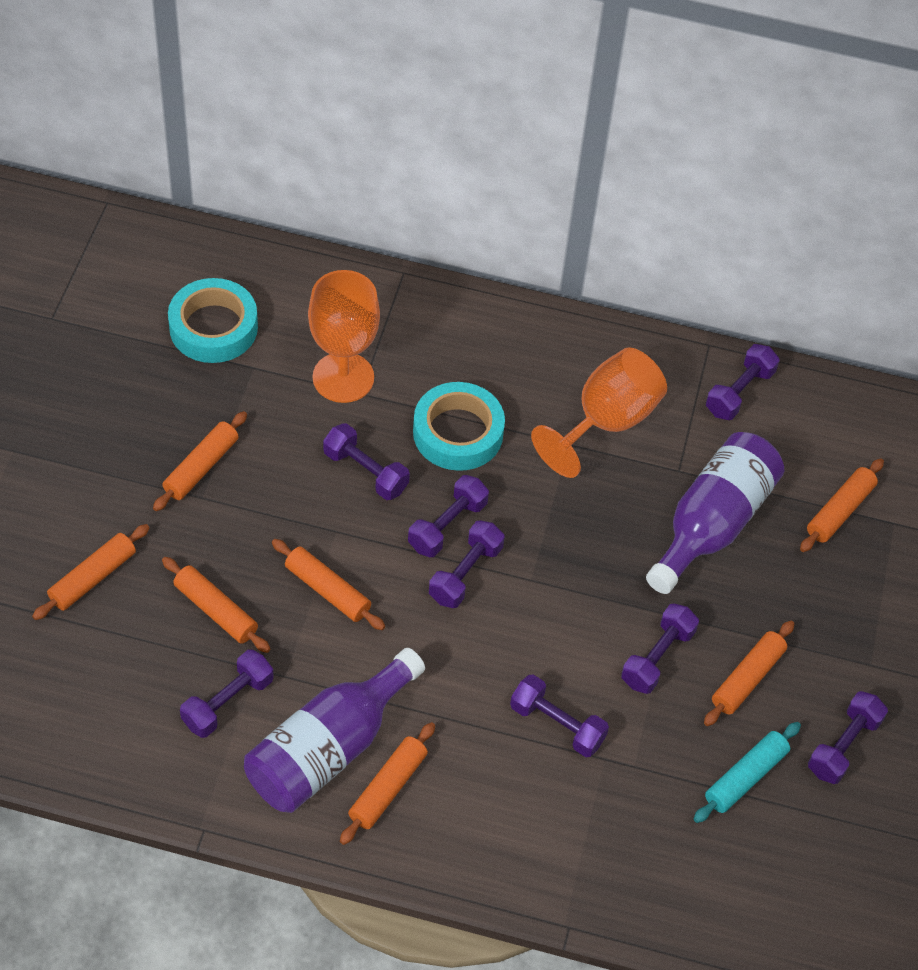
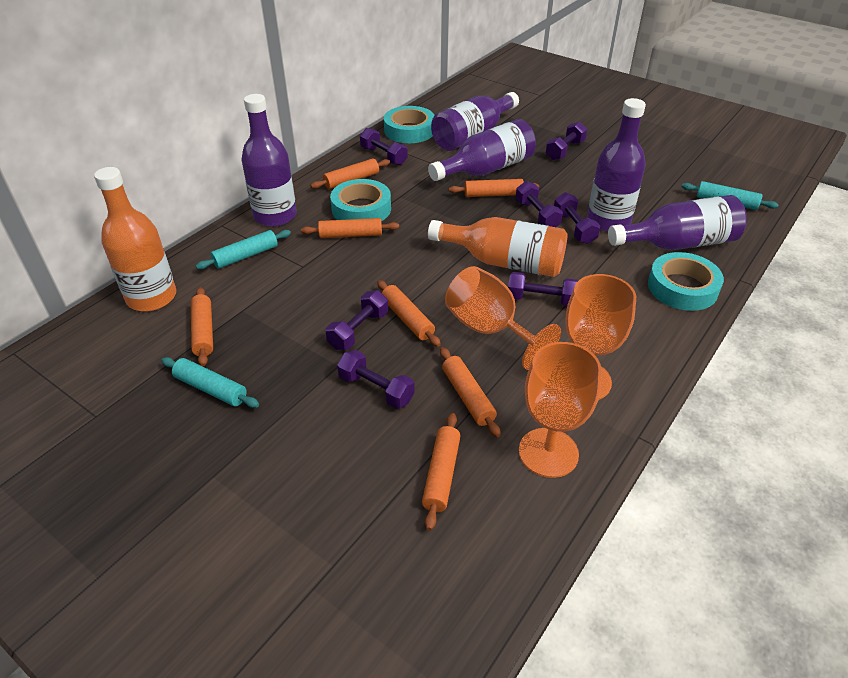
orange bottle: 0 -> 2
orange goblet: 2 -> 3
purple bottle: 2 -> 5
purple dumbbell: 8 -> 7
turquoise rolling pin: 1 -> 3
turquoise tape: 2 -> 3

